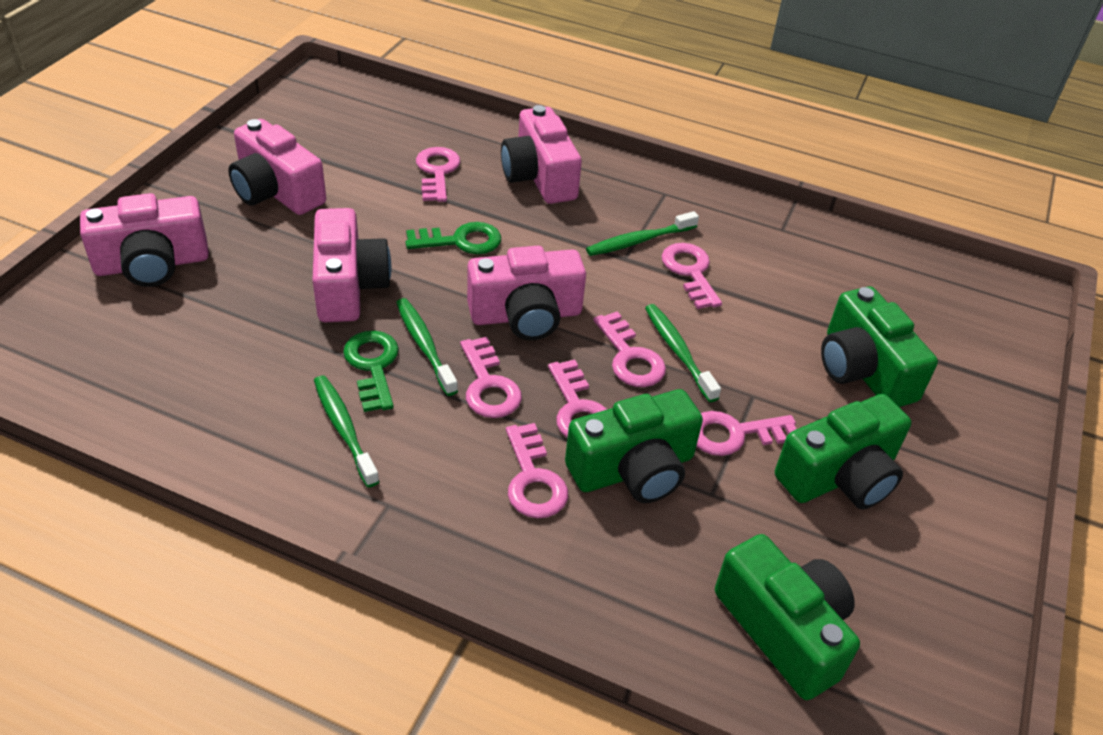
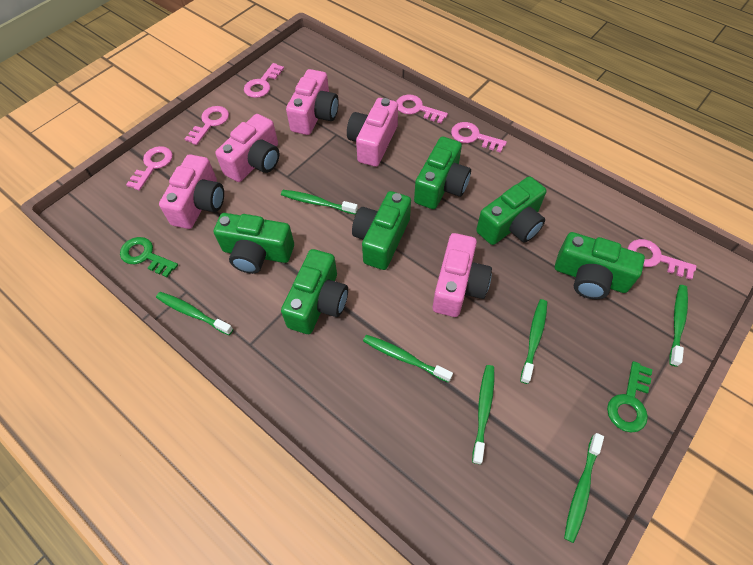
green camera: 4 -> 6
green toothbrush: 4 -> 7
pink key: 7 -> 6

